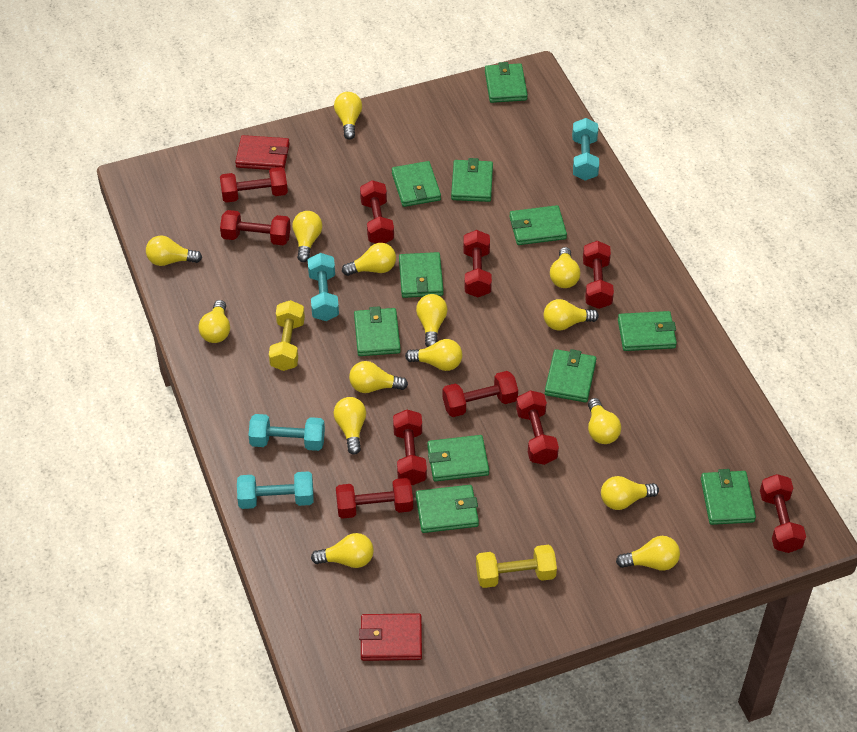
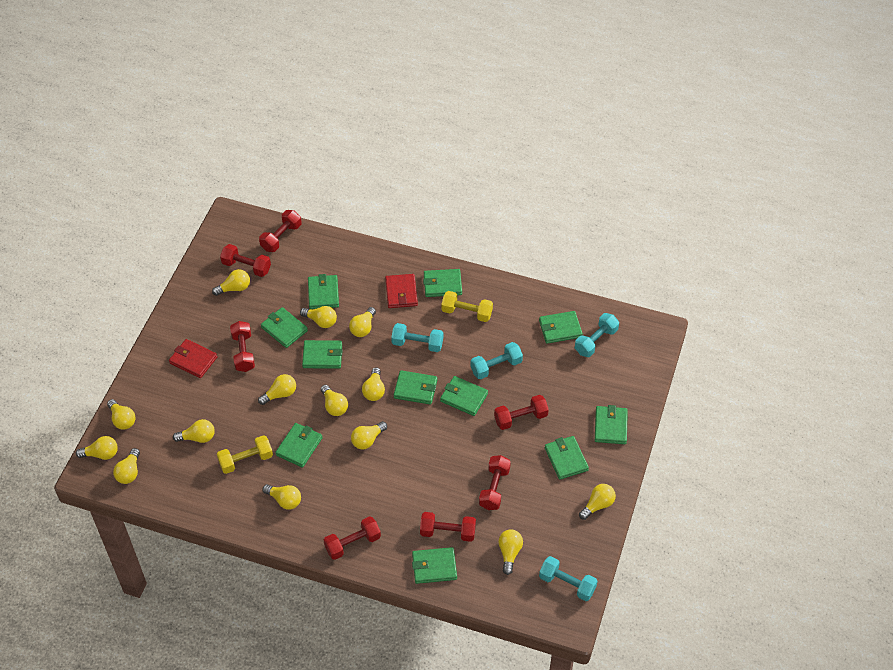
red dumbbell: 10 -> 7
yellow light bulb: 15 -> 14

